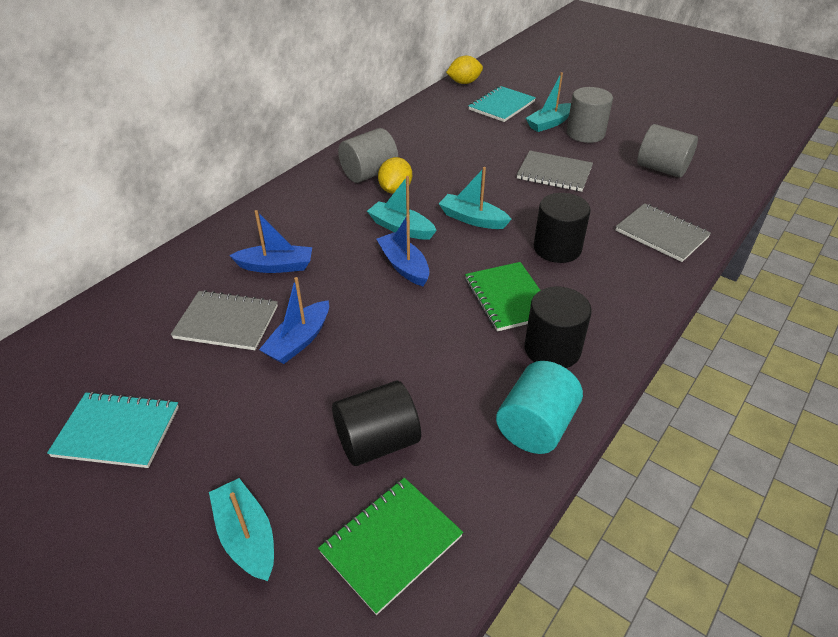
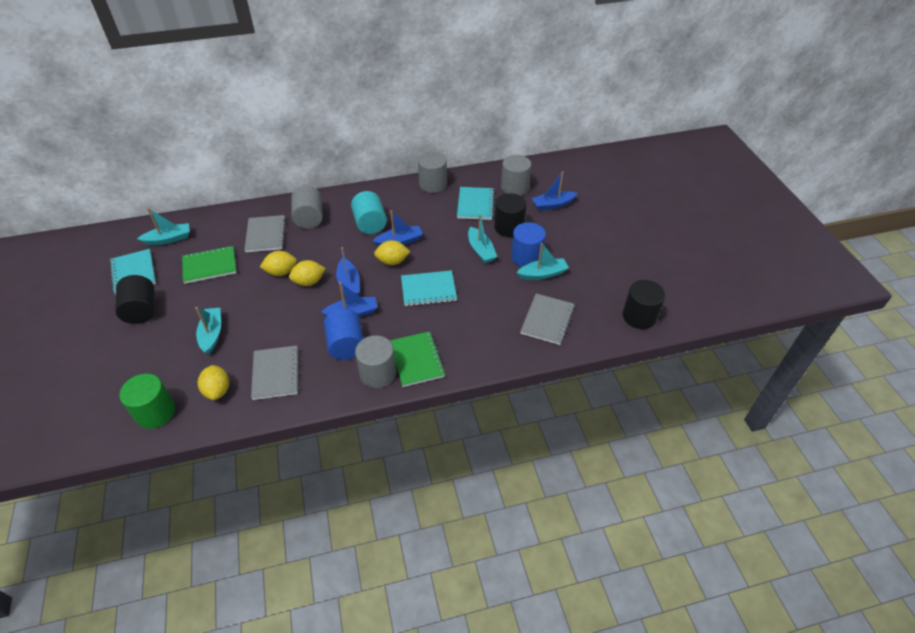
blue boat: 3 -> 4
blue cylinder: 0 -> 2
green cylinder: 0 -> 1
grey cylinder: 3 -> 4
turquoise notebook: 2 -> 3
yellow lemon: 2 -> 4

